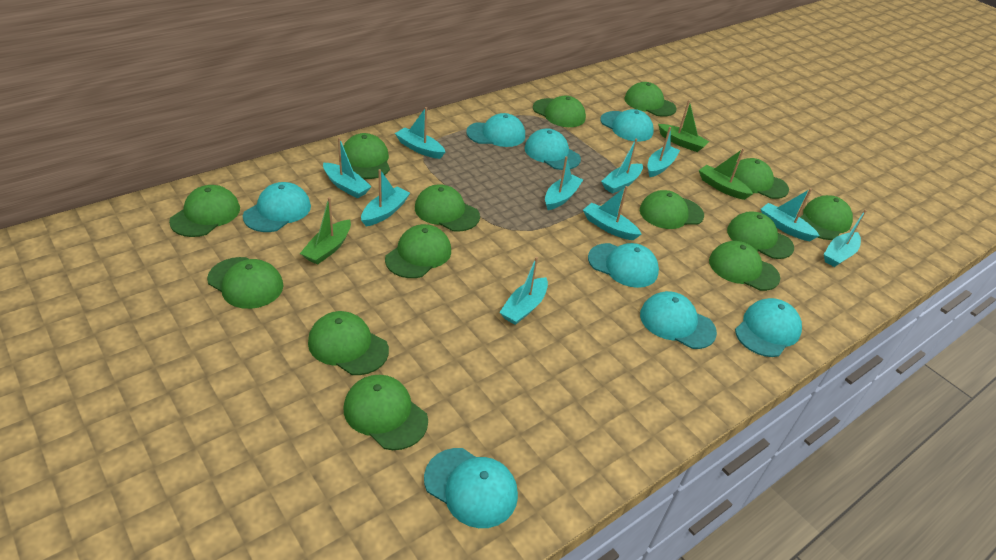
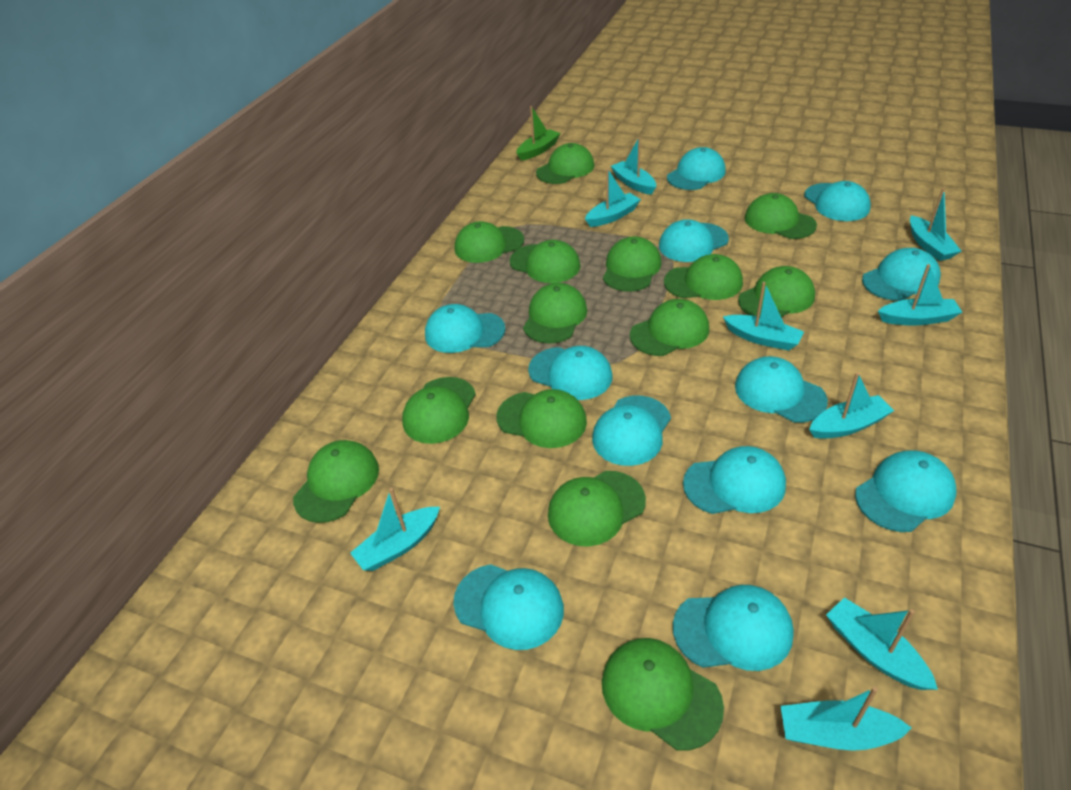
green boat: 3 -> 1
turquoise boat: 10 -> 9
turquoise cap: 8 -> 12

